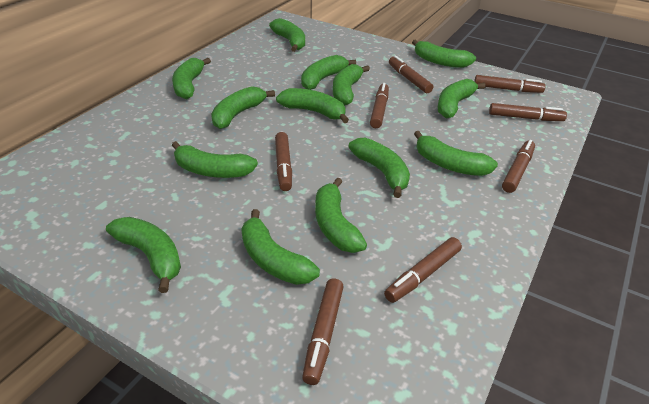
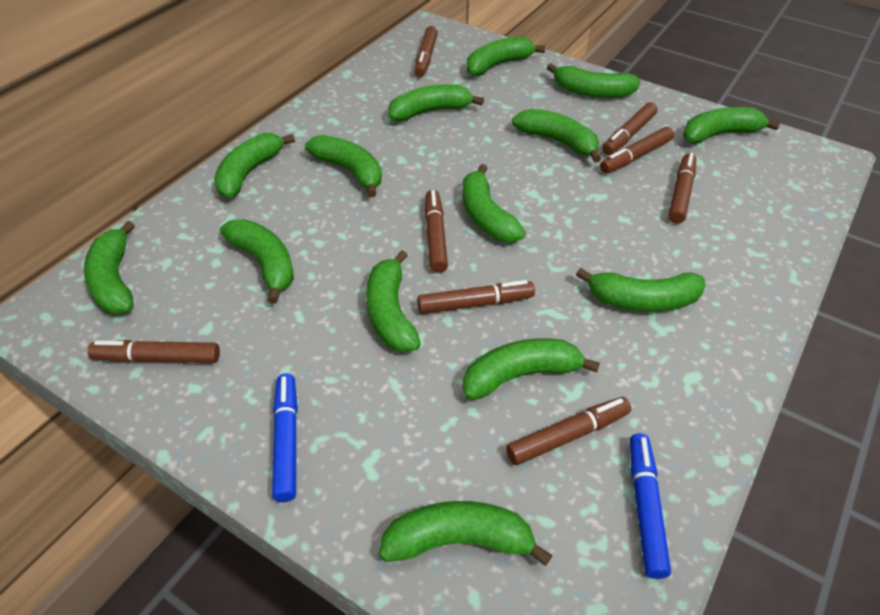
blue marker: 0 -> 2

